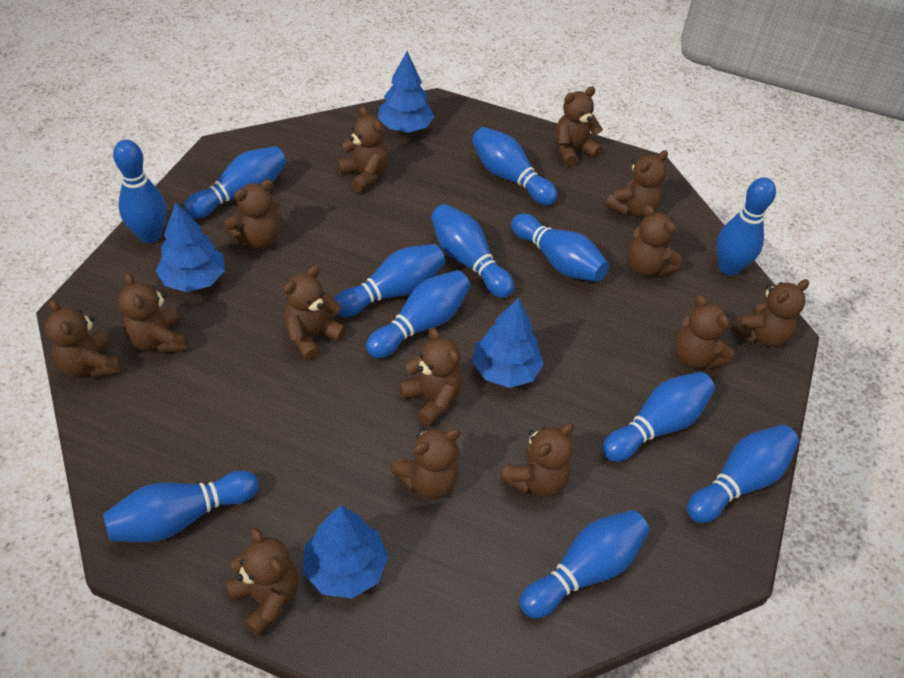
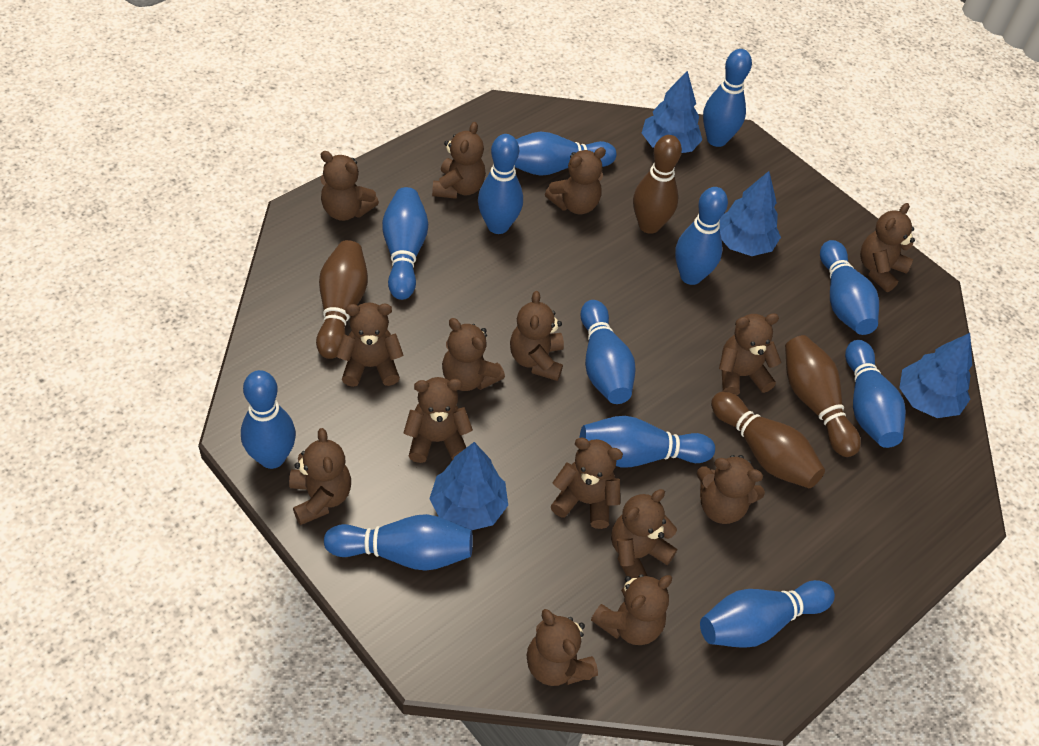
brown bowling pin: 0 -> 4
brown teddy bear: 14 -> 15

